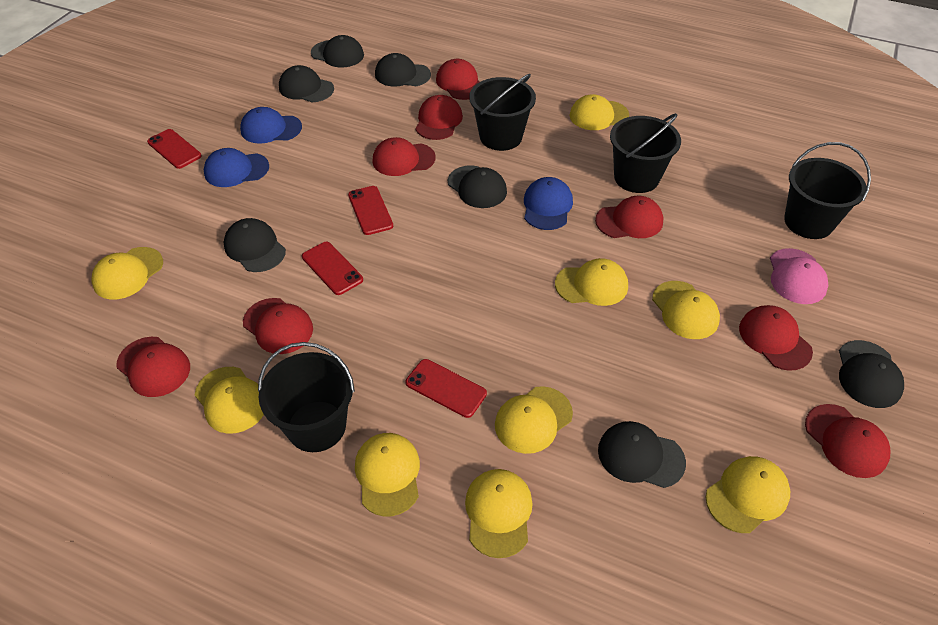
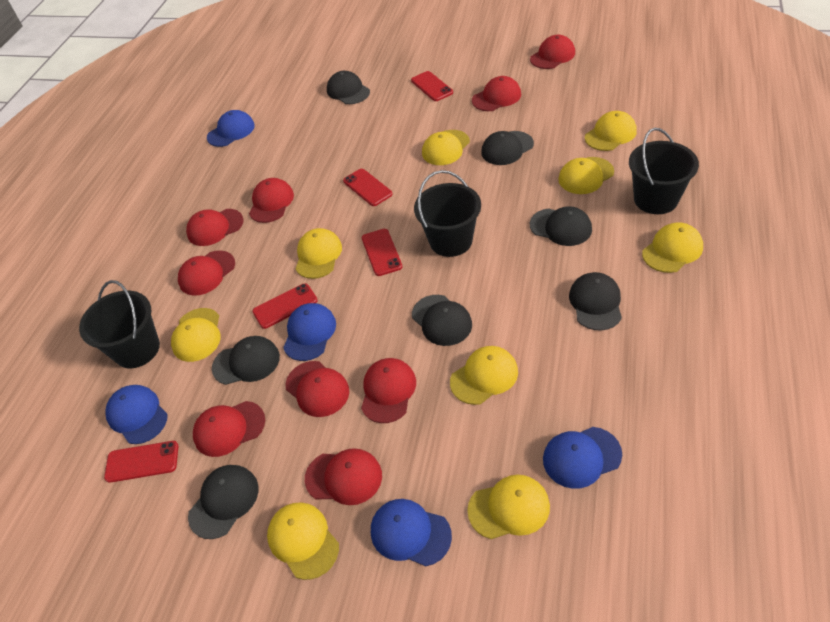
black bucket: 4 -> 3
blue cap: 3 -> 5
pink cap: 1 -> 0
red cap: 8 -> 9
red phone: 4 -> 5

